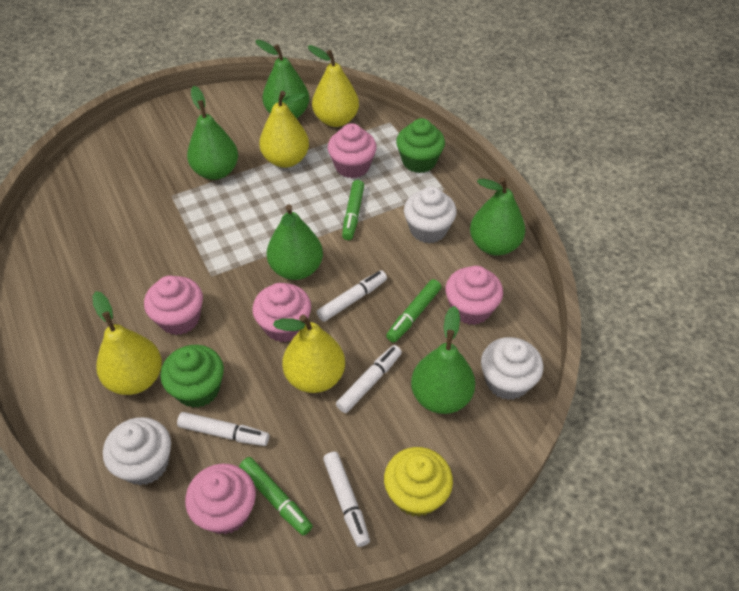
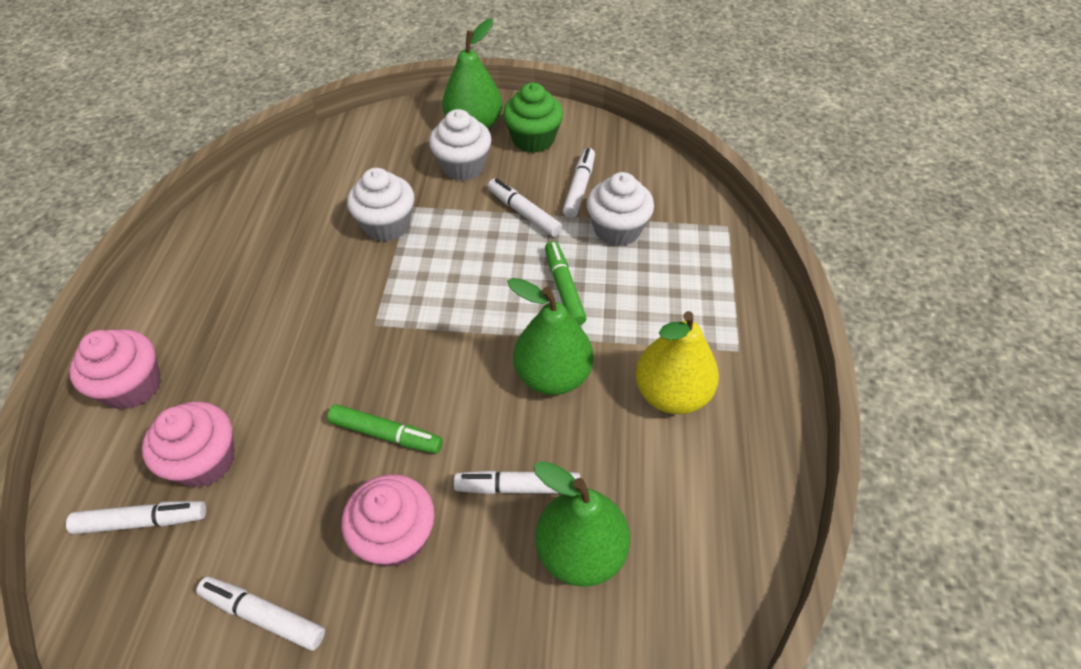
green cupcake: 2 -> 1
green marker: 3 -> 2
green pear: 5 -> 3
pink cupcake: 5 -> 3
white marker: 4 -> 5
yellow cupcake: 1 -> 0
yellow pear: 4 -> 1

